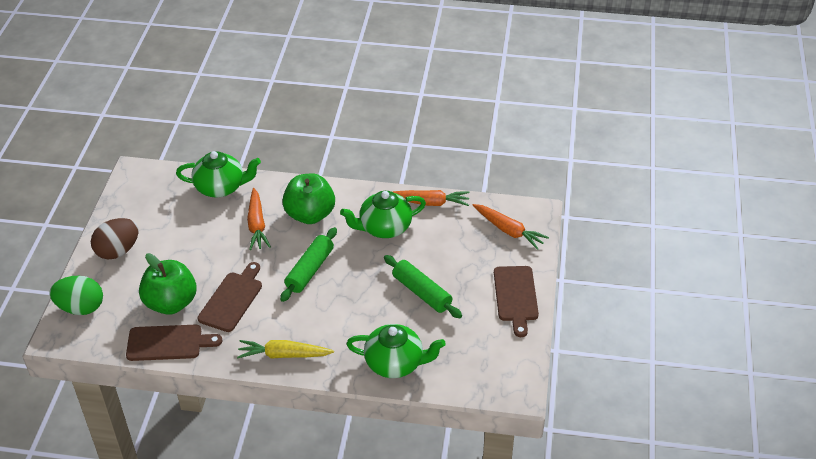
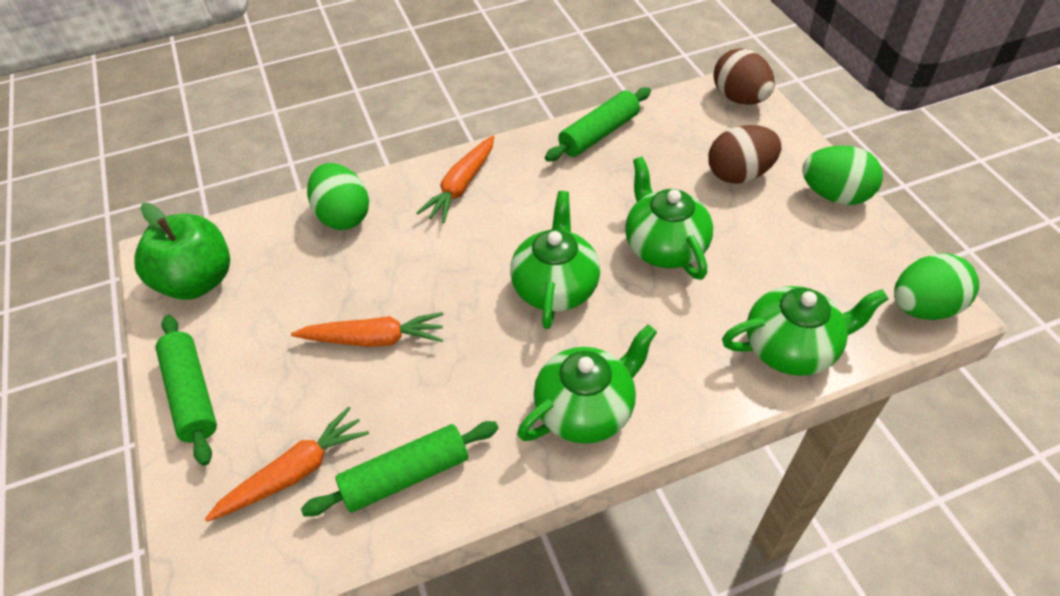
brown cutting board: 3 -> 0
brown egg: 1 -> 2
green apple: 2 -> 1
green egg: 1 -> 3
green rolling pin: 2 -> 3
green teapot: 3 -> 4
yellow carrot: 1 -> 0

